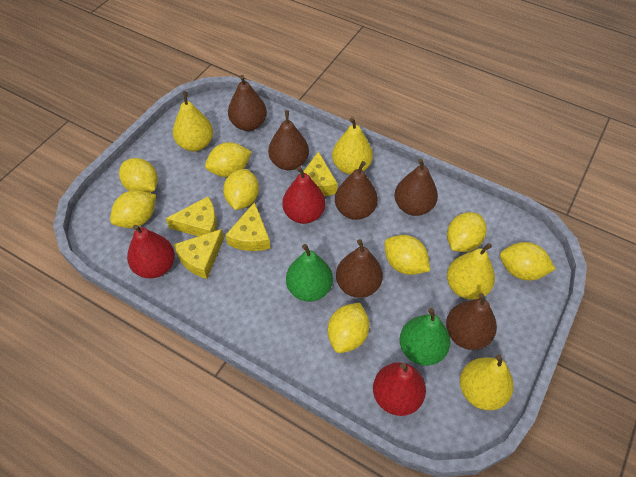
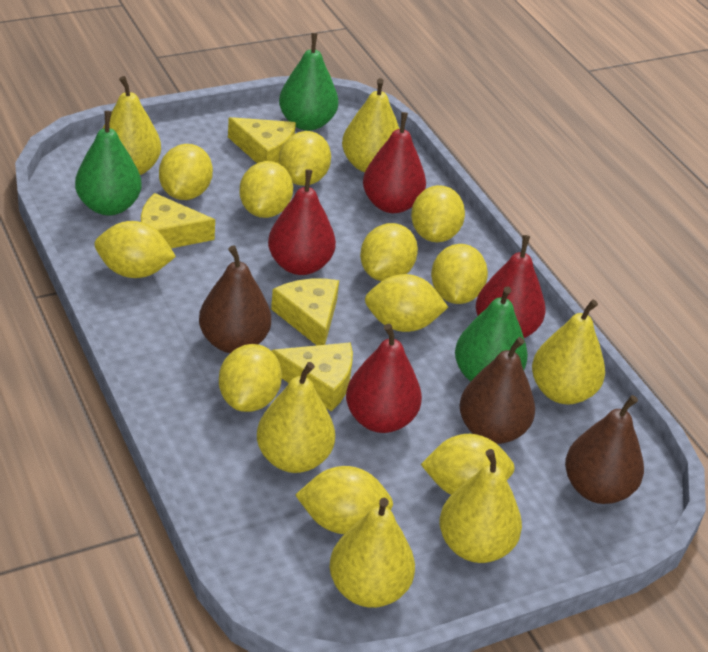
brown pear: 6 -> 3
green pear: 2 -> 3
red pear: 3 -> 4
yellow lemon: 8 -> 11
yellow pear: 4 -> 6

